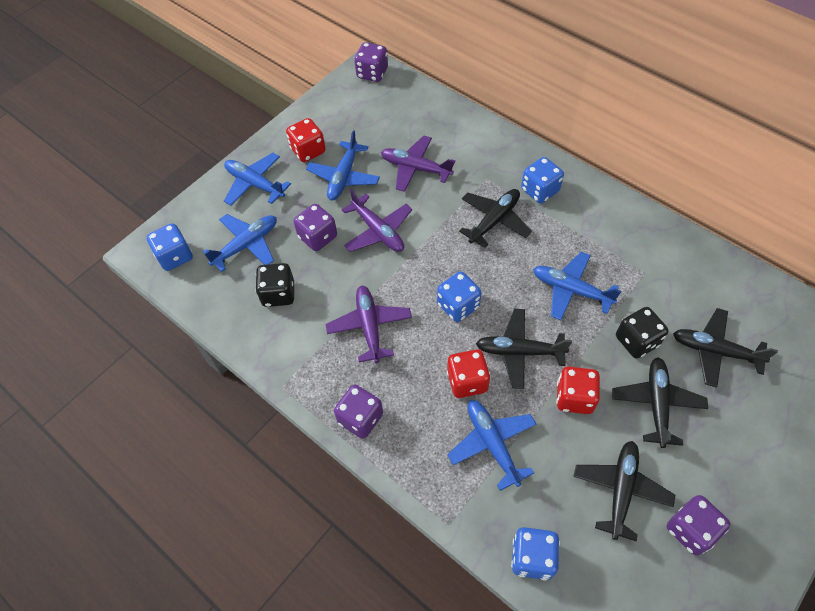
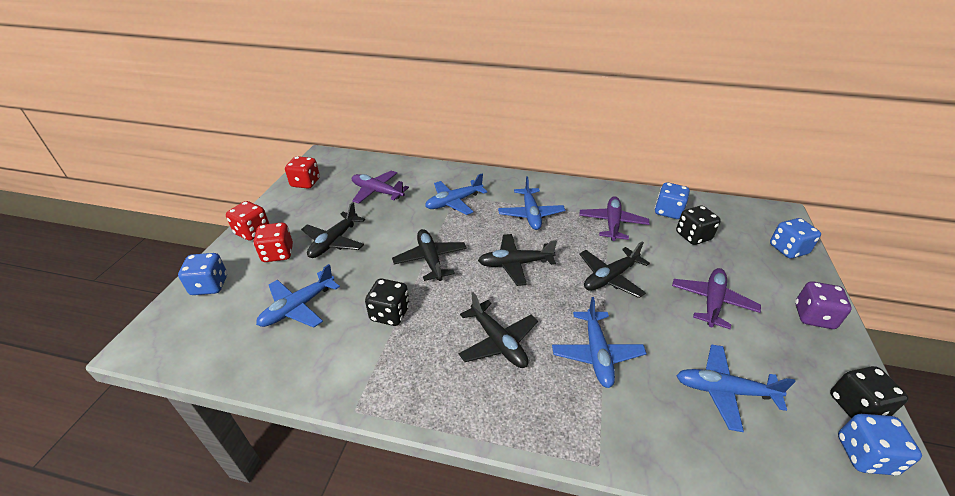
black dice: 2 -> 3
purple dice: 4 -> 1

